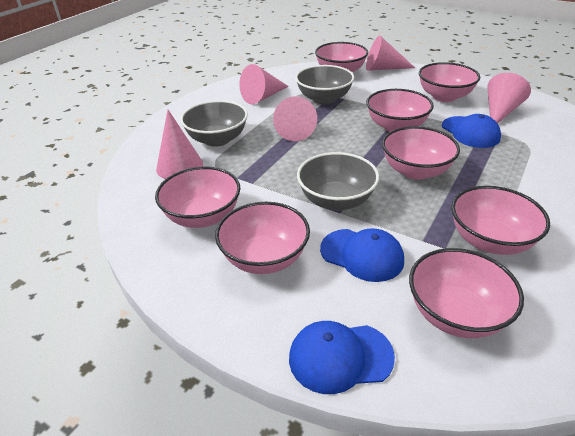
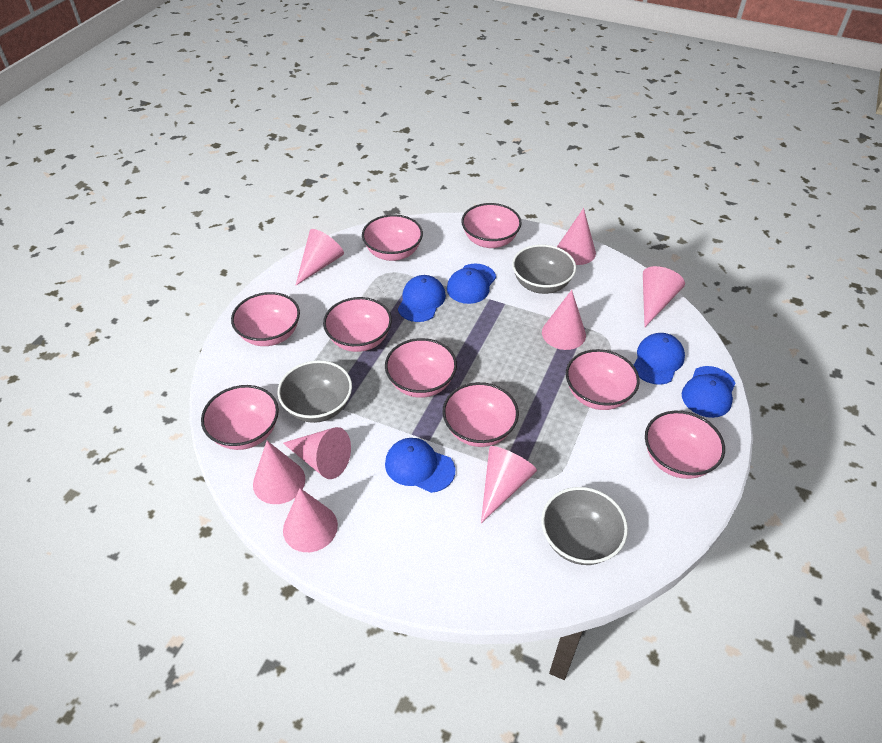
blue cap: 3 -> 5
pink bowl: 8 -> 9
pink cone: 5 -> 8

